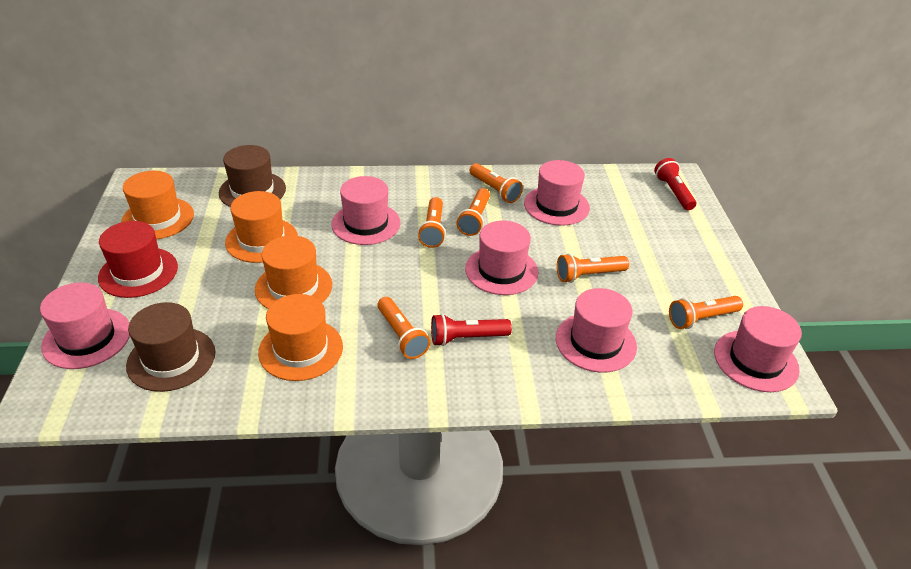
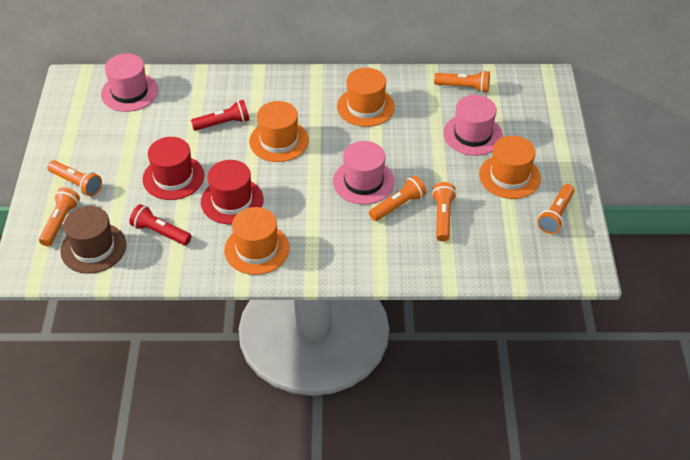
brown hat: 2 -> 1
pink hat: 6 -> 3
red hat: 1 -> 2

